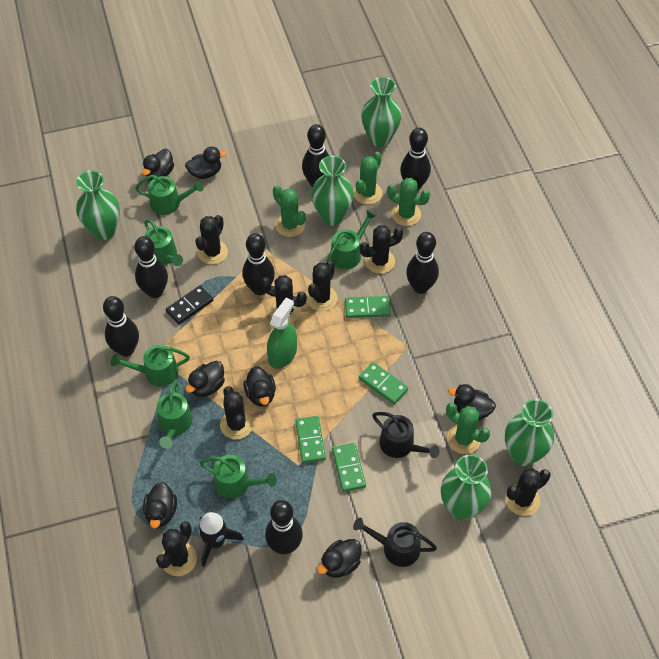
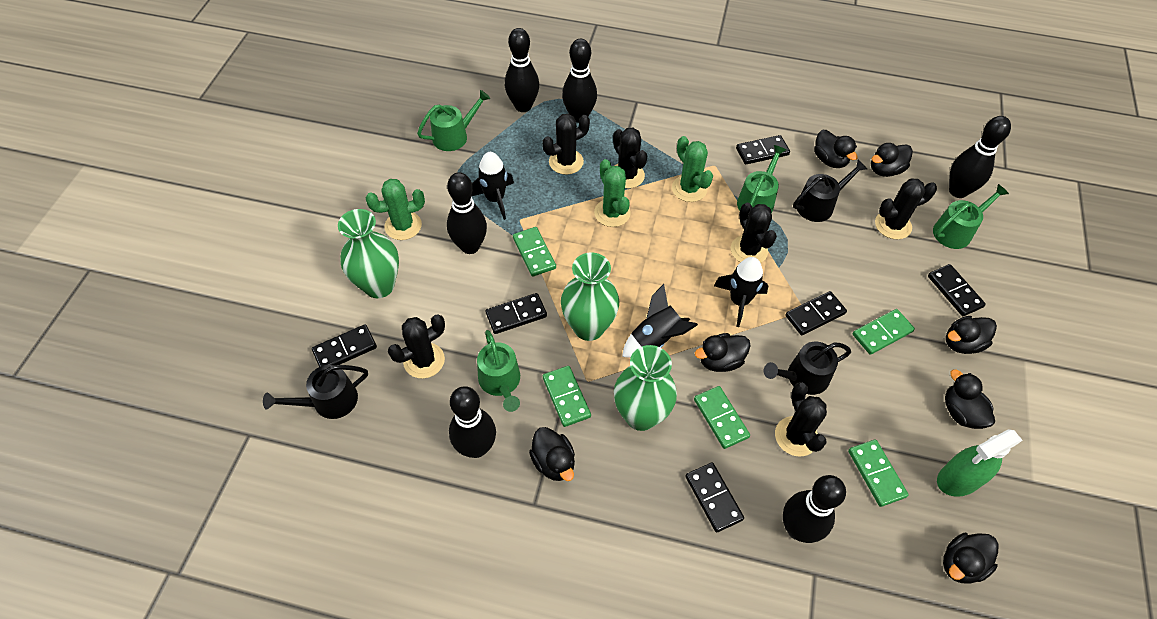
black bowling pin: 7 -> 6
black cactus: 7 -> 6
black domino: 1 -> 6
black rocket: 1 -> 3
black watering can: 2 -> 3
green cactus: 4 -> 3
green domino: 4 -> 5
green vase: 5 -> 3
green watering can: 6 -> 4

